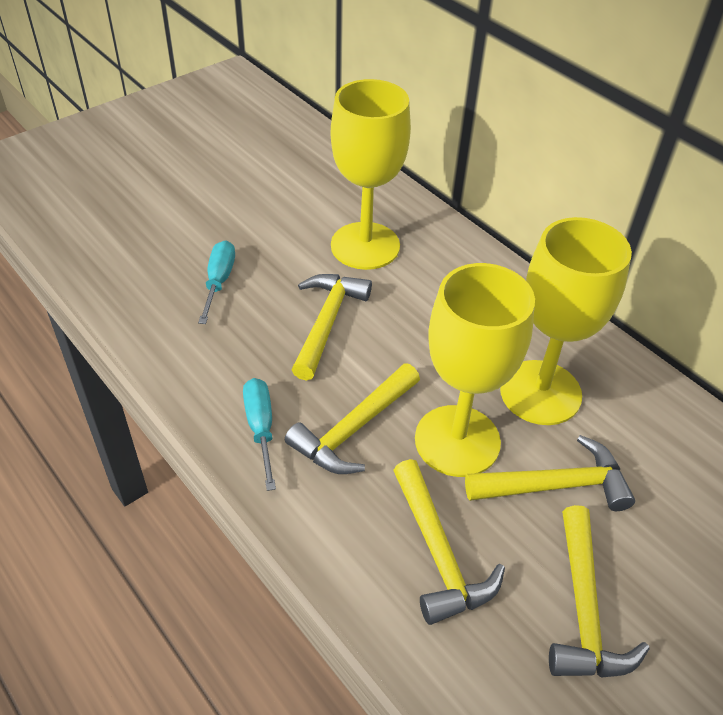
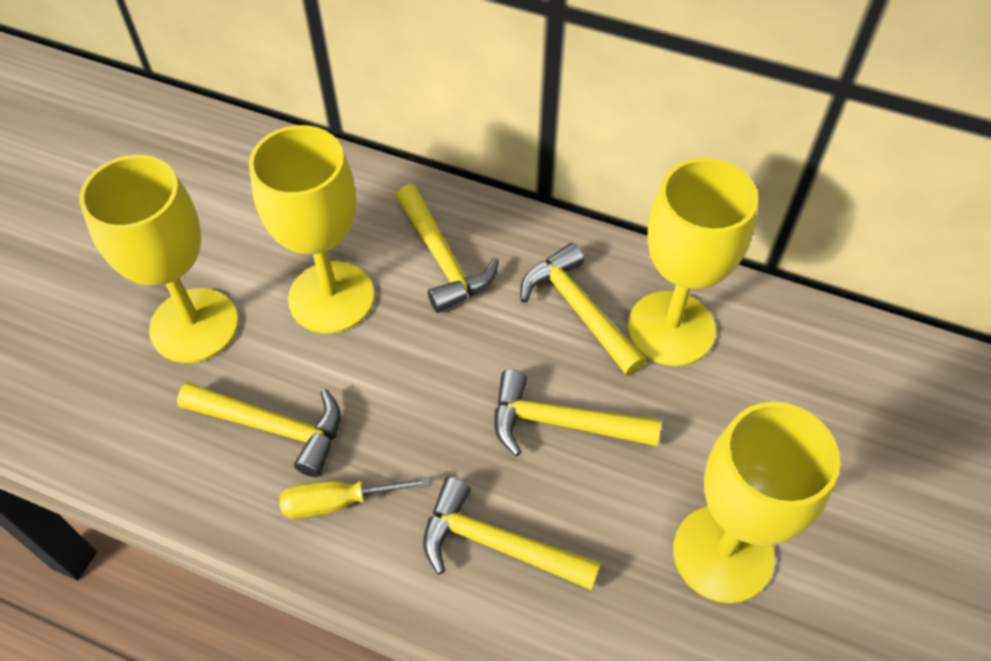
turquoise screwdriver: 2 -> 0
yellow goblet: 3 -> 4
yellow screwdriver: 0 -> 1

